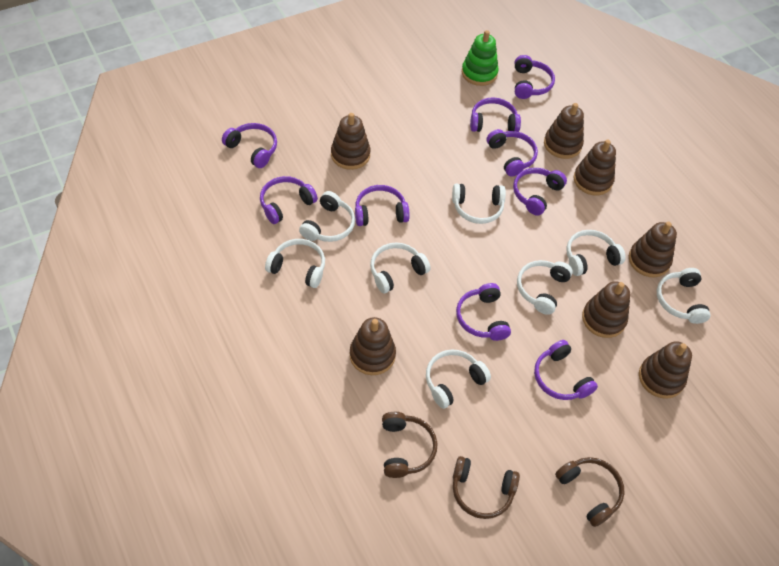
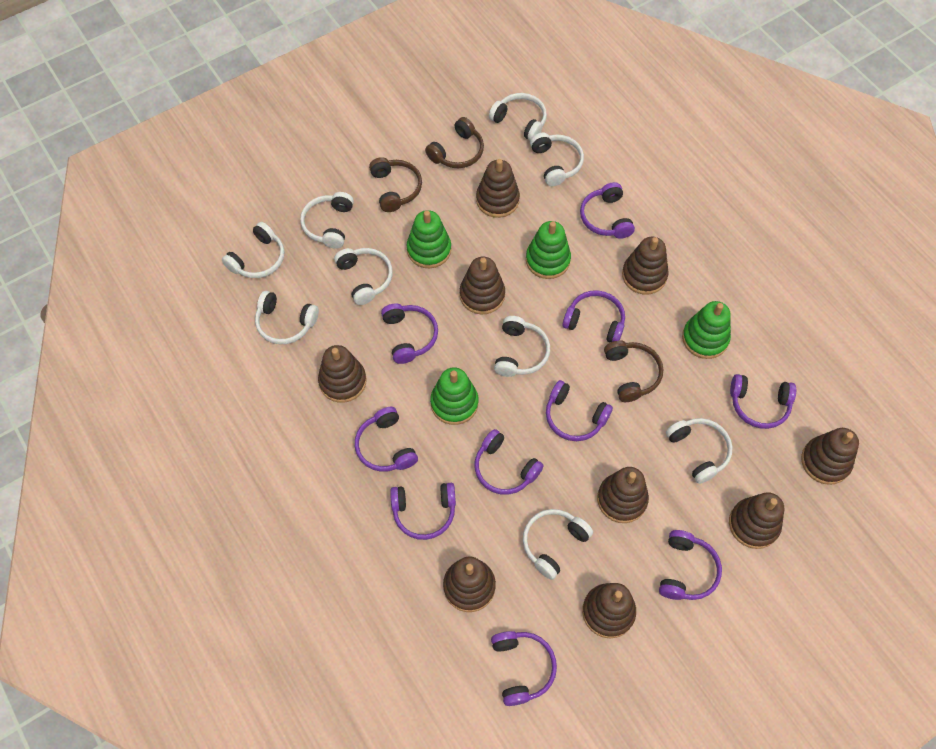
brown stacking toy: 7 -> 9
green stacking toy: 1 -> 4
purple headphones: 9 -> 10
white headphones: 8 -> 9

